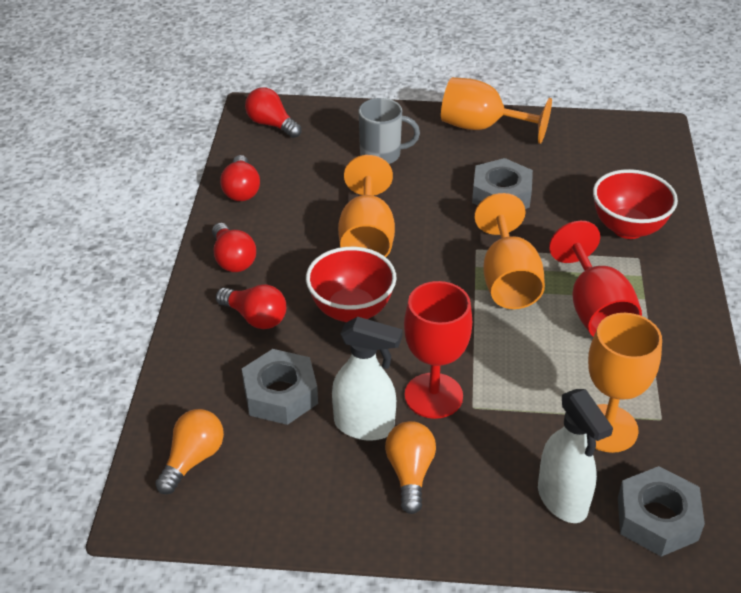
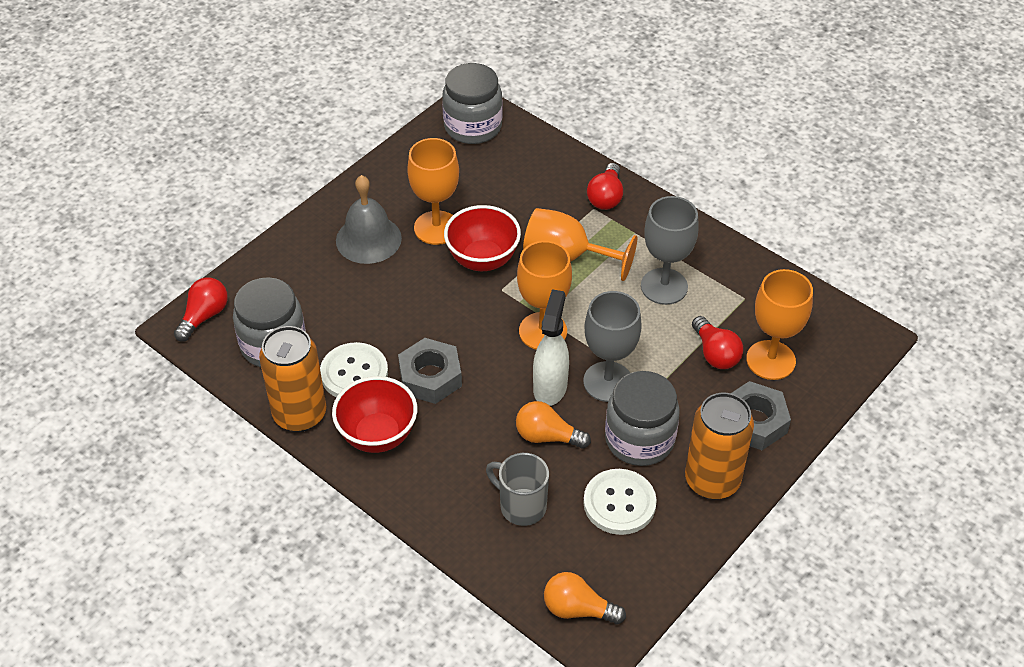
grey bell: 0 -> 1
grey goblet: 0 -> 2
grey jar: 0 -> 3
grey nut: 3 -> 2
orange can: 0 -> 2
red goblet: 2 -> 0
red light bulb: 4 -> 3
white button: 0 -> 2
white spray bottle: 2 -> 1

